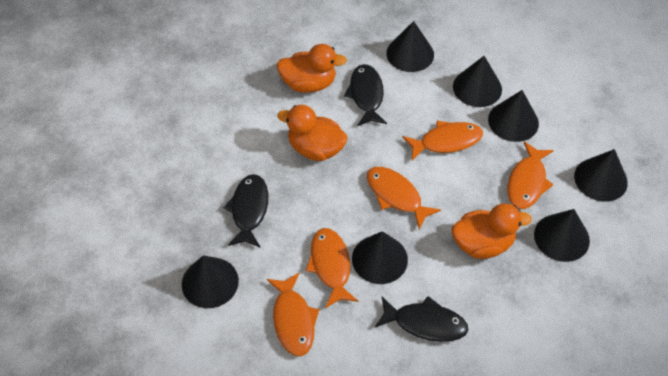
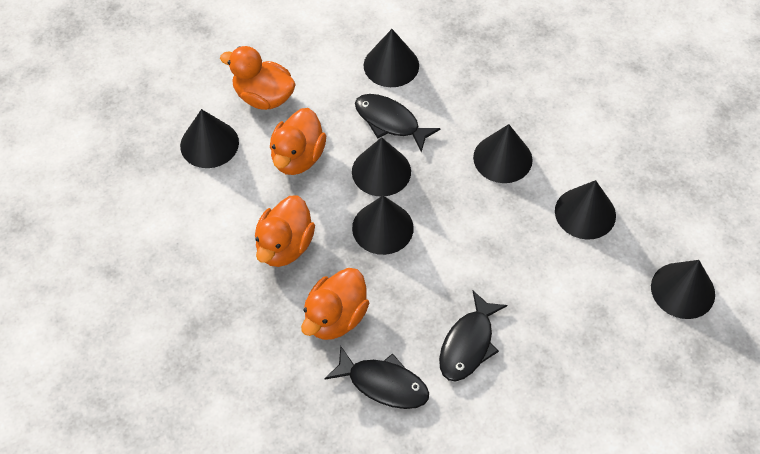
orange duck: 3 -> 4
orange fish: 5 -> 0

